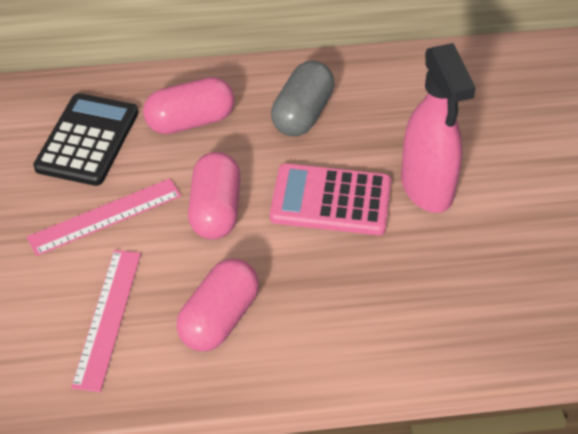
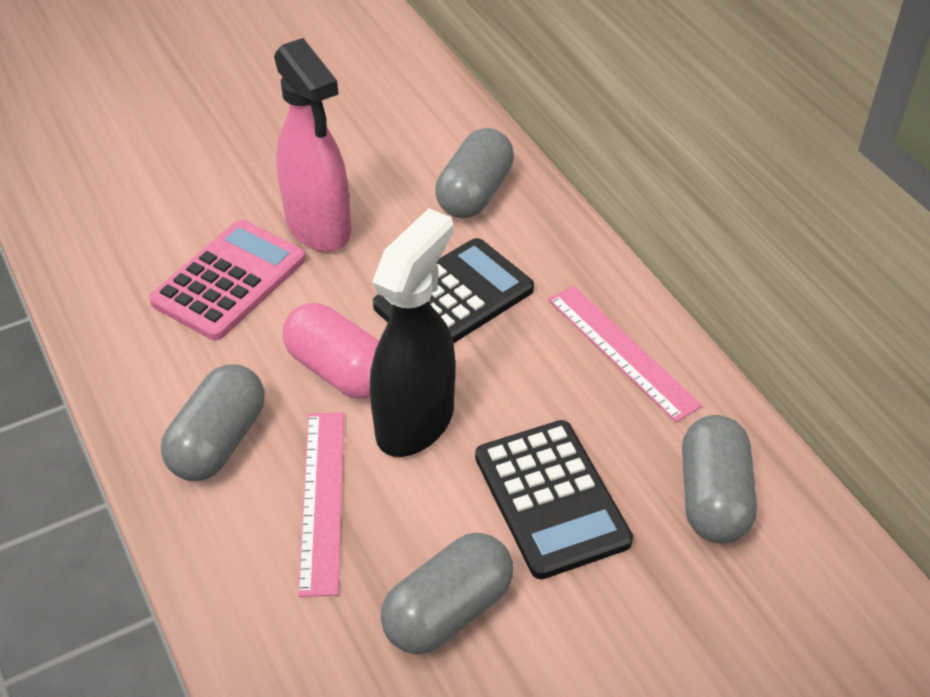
black calculator: 1 -> 2
black spray bottle: 0 -> 1
grey capsule: 1 -> 4
pink capsule: 3 -> 1

